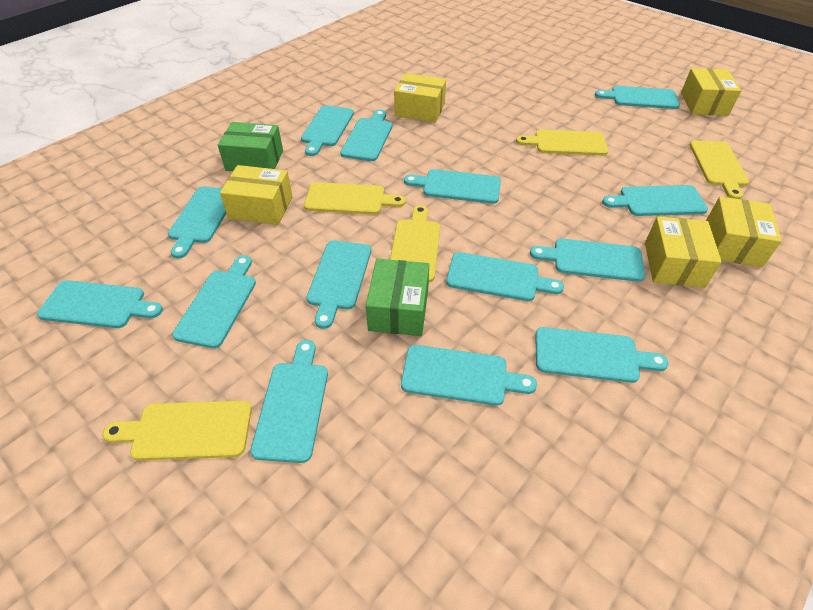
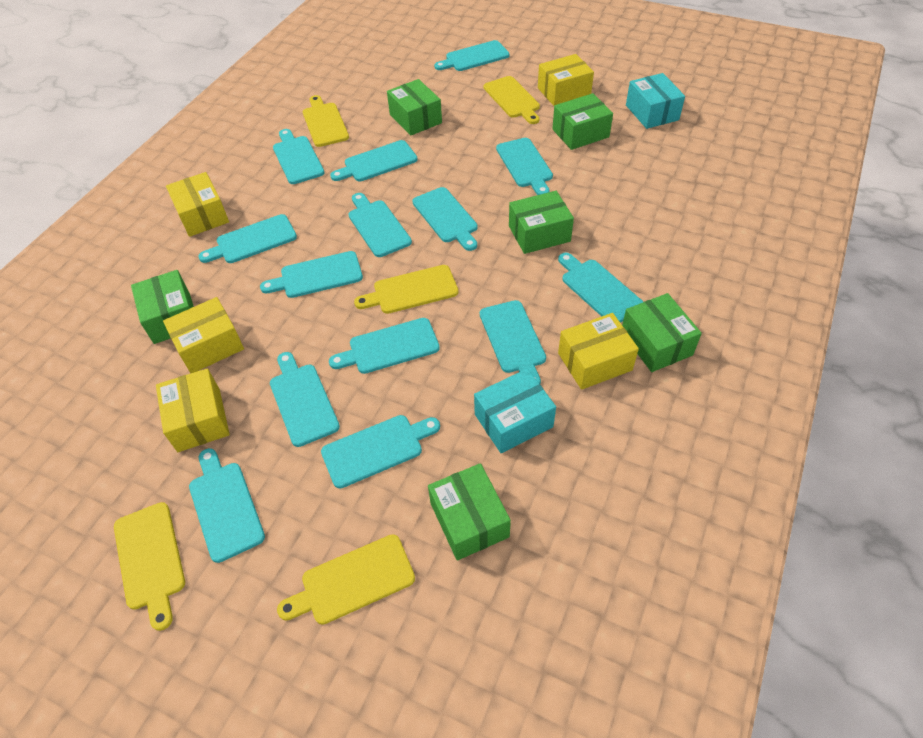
green box: 2 -> 6
turquoise box: 0 -> 2

